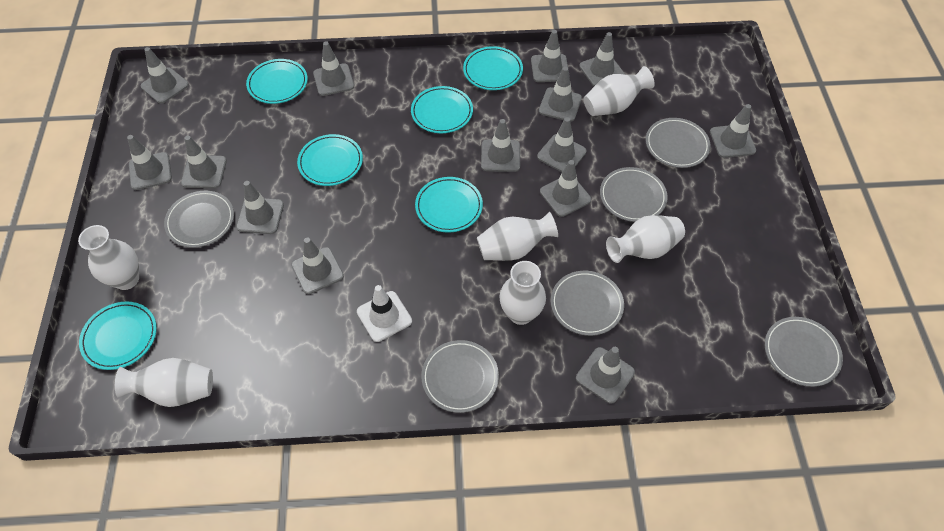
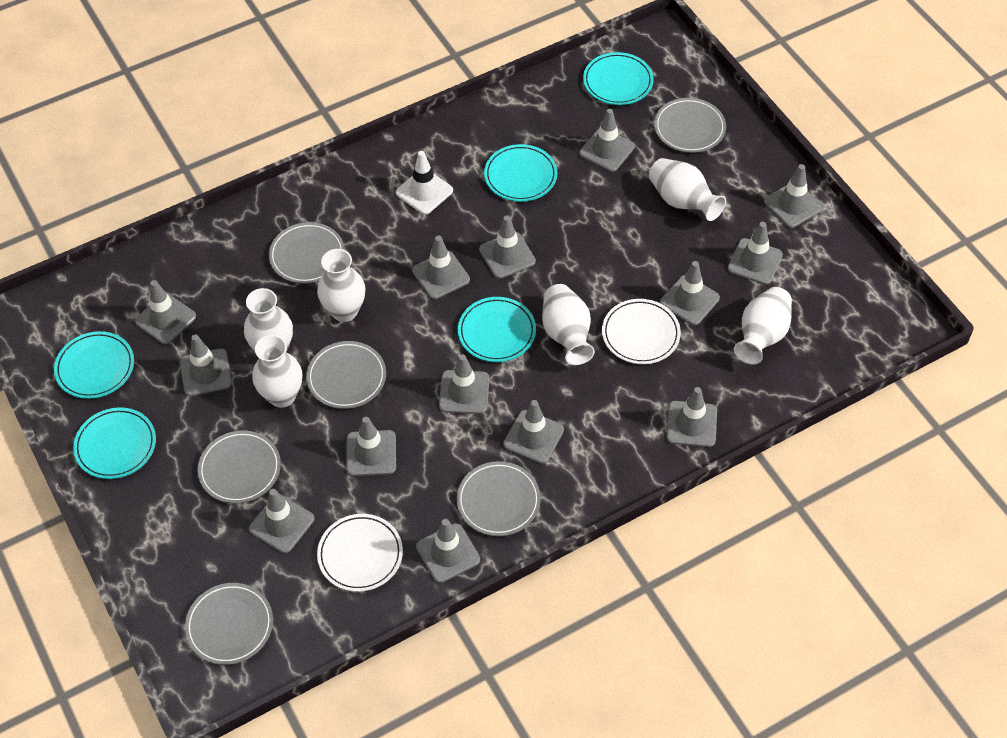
turquoise plate: 6 -> 5
white plate: 0 -> 2

